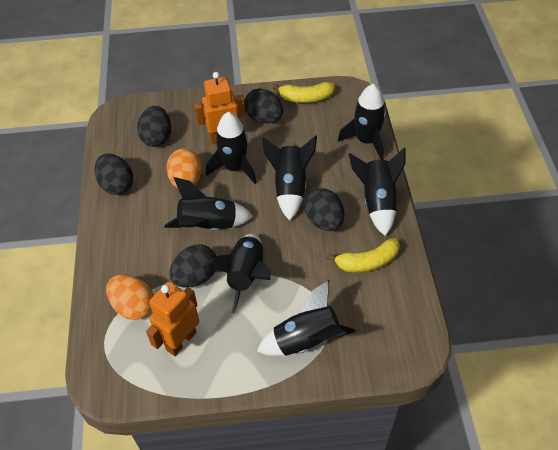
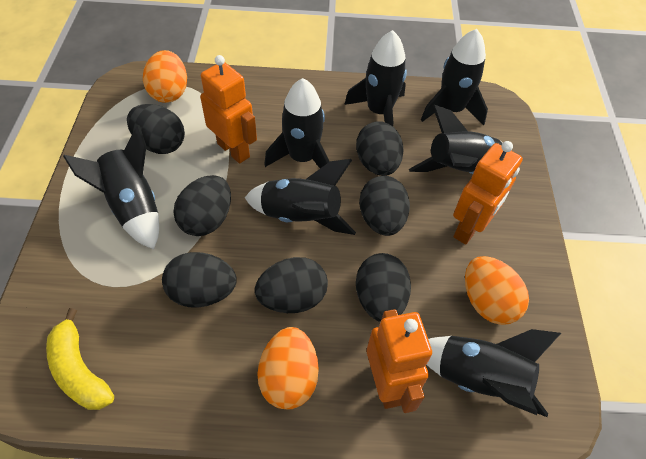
black egg: 5 -> 7
orange egg: 2 -> 3
orange robot: 2 -> 3
yellow banana: 2 -> 1

